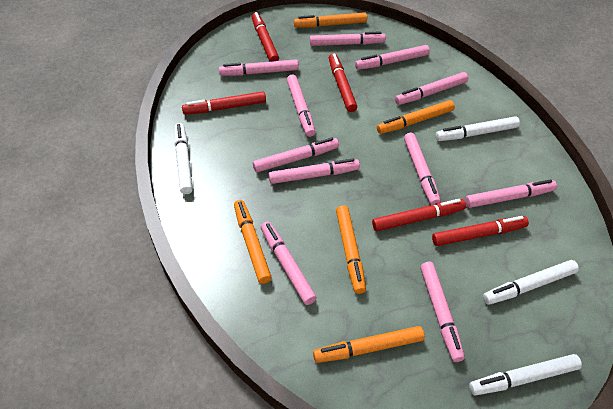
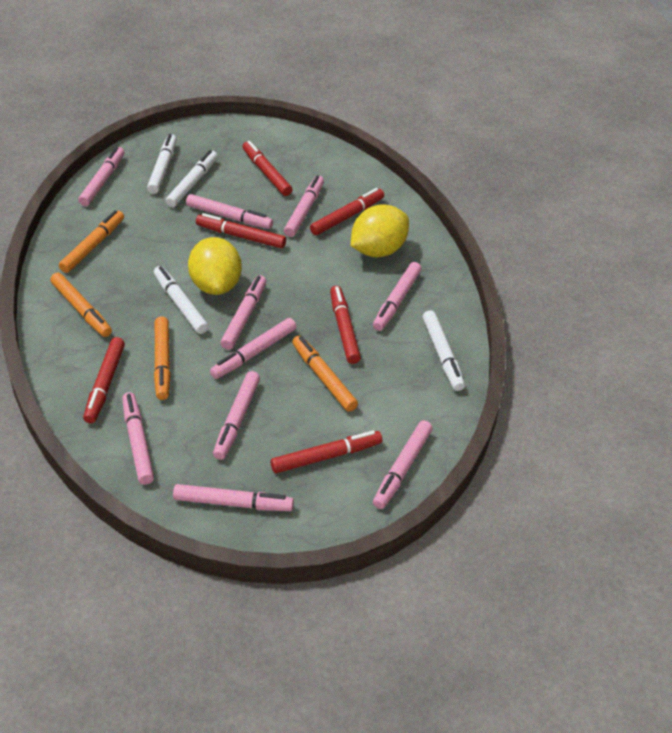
orange marker: 5 -> 4
pink marker: 11 -> 10
red marker: 5 -> 6
yellow lemon: 0 -> 2

